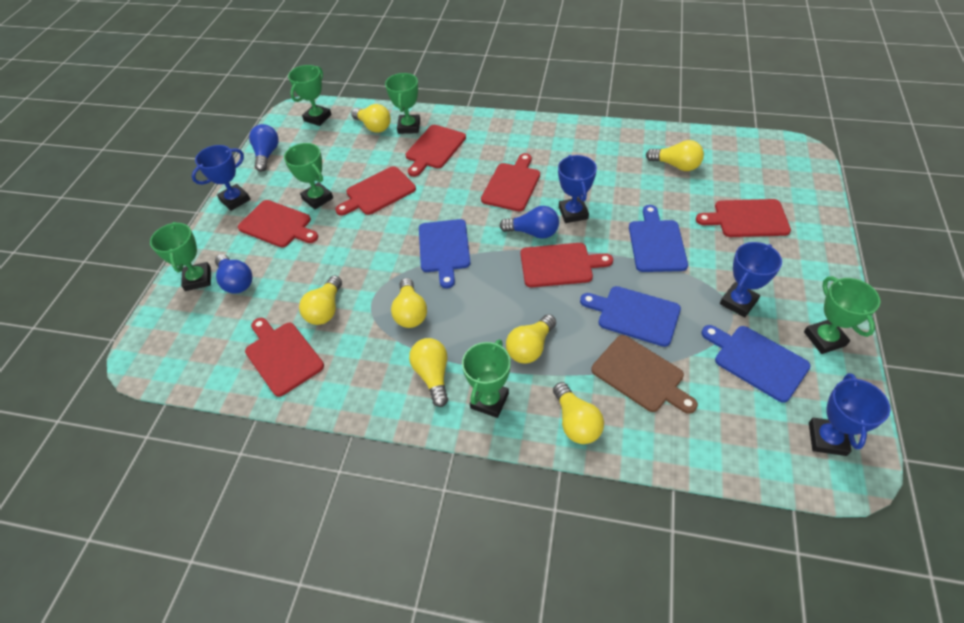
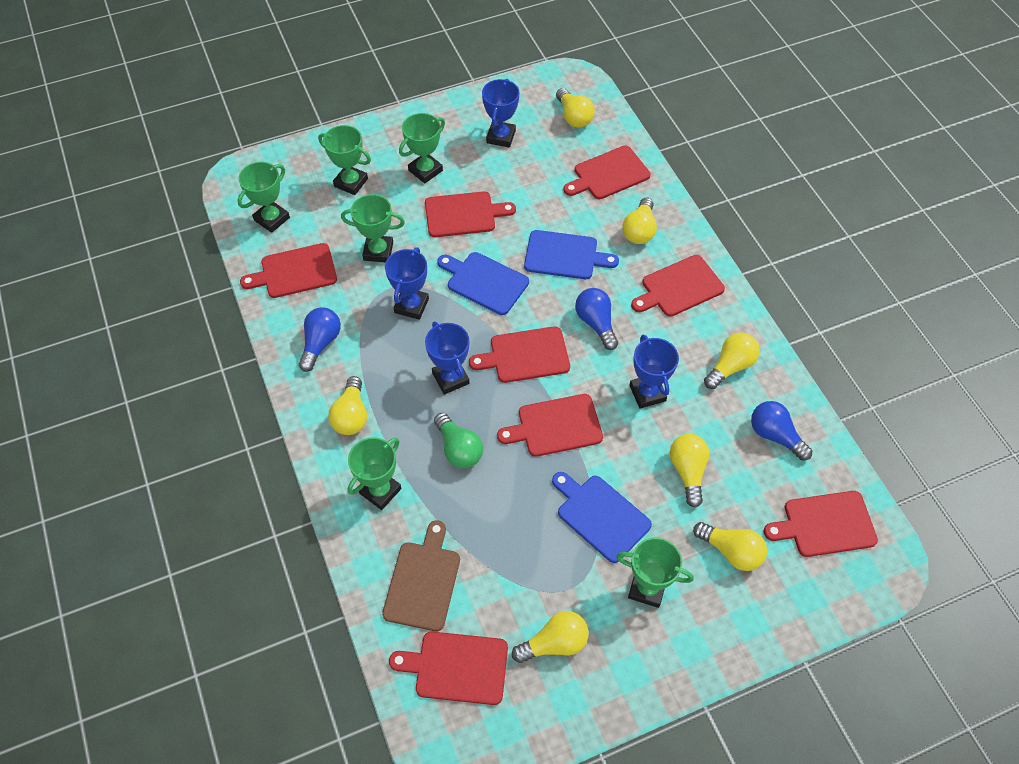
blue cutting board: 4 -> 3
green light bulb: 0 -> 1
red cutting board: 7 -> 8

